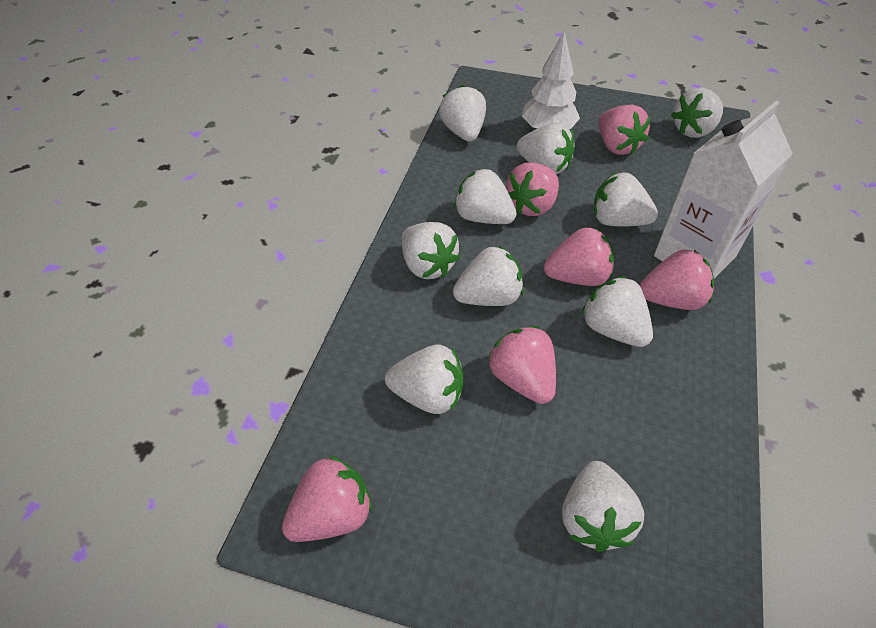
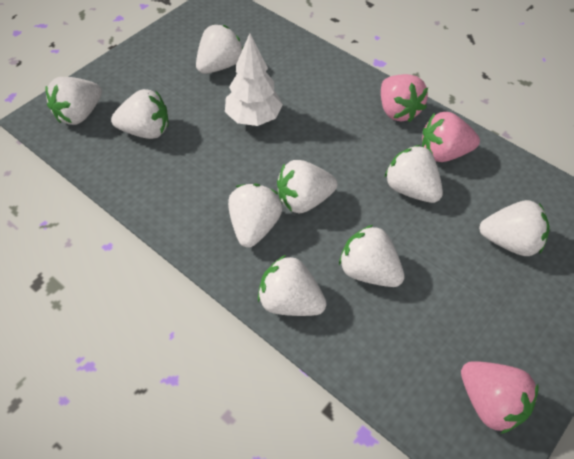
pink strawberry: 6 -> 3
white carton: 1 -> 0
white strawberry: 10 -> 9

